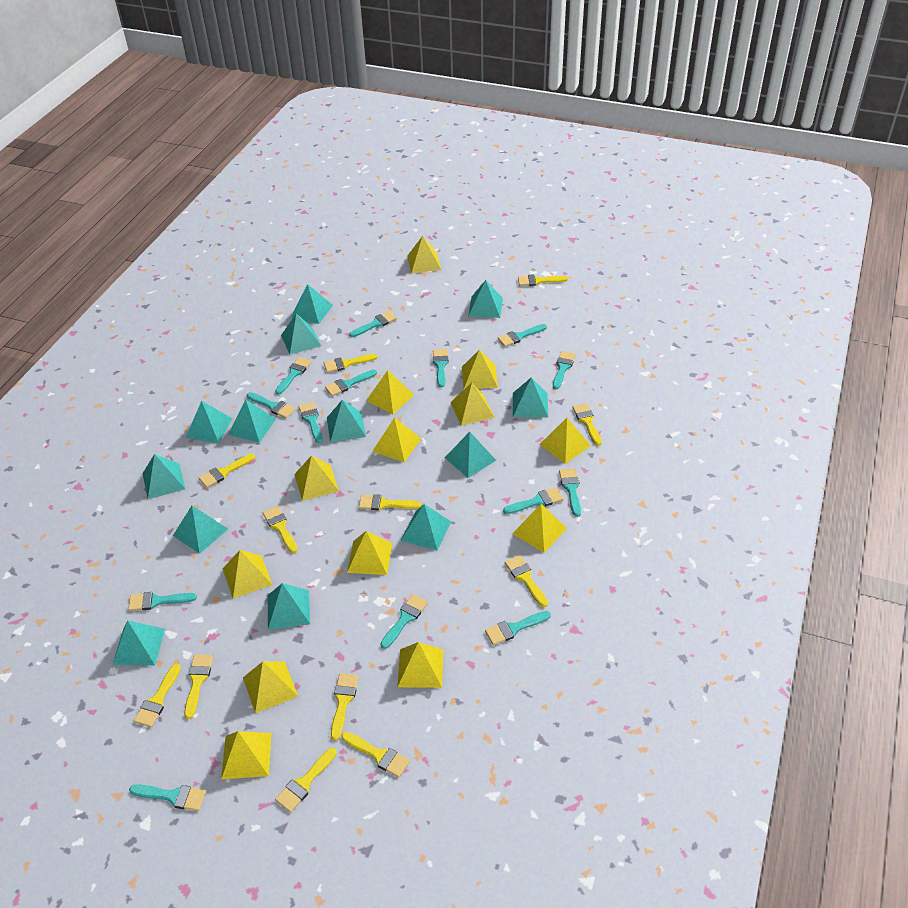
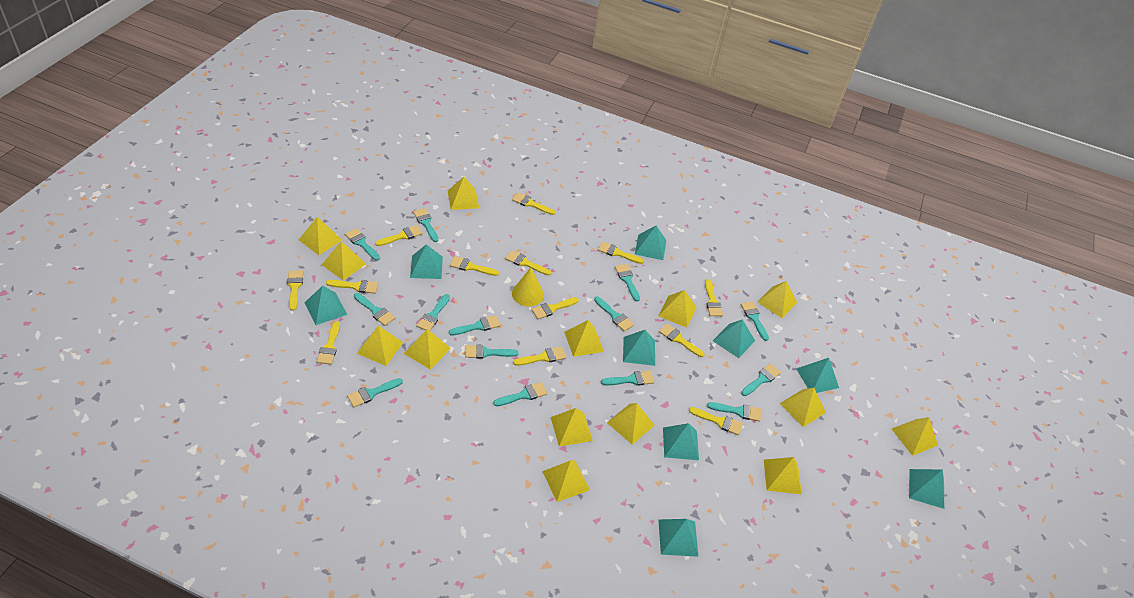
turquoise pyramid: 13 -> 9
yellow brush: 12 -> 13
yellow cone: 0 -> 1
yellow pyramid: 13 -> 14

